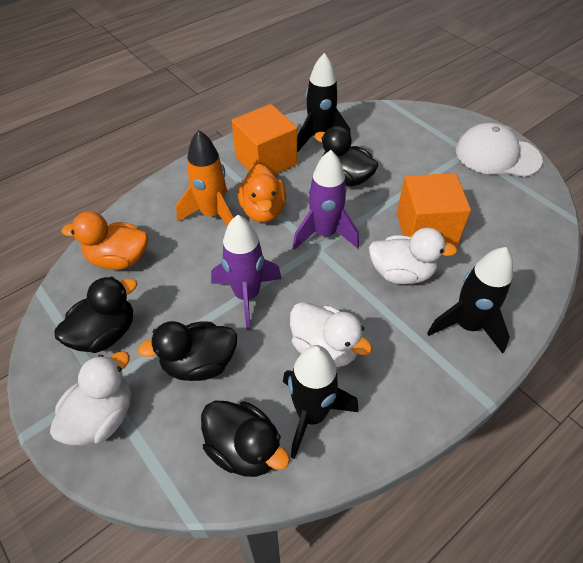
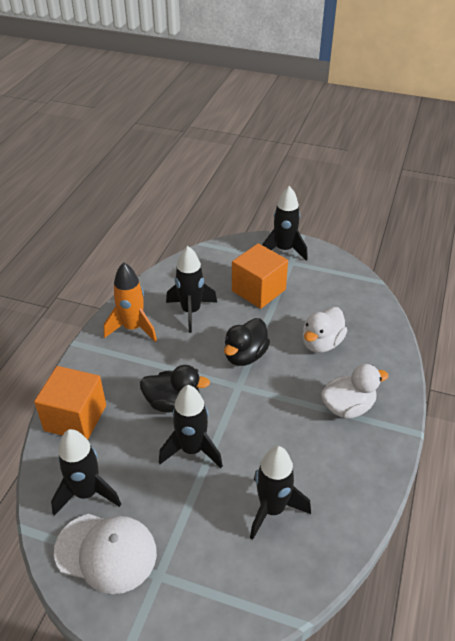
black duck: 4 -> 2
black rocket: 3 -> 5
orange duck: 2 -> 0
purple rocket: 2 -> 0
white duck: 3 -> 2

